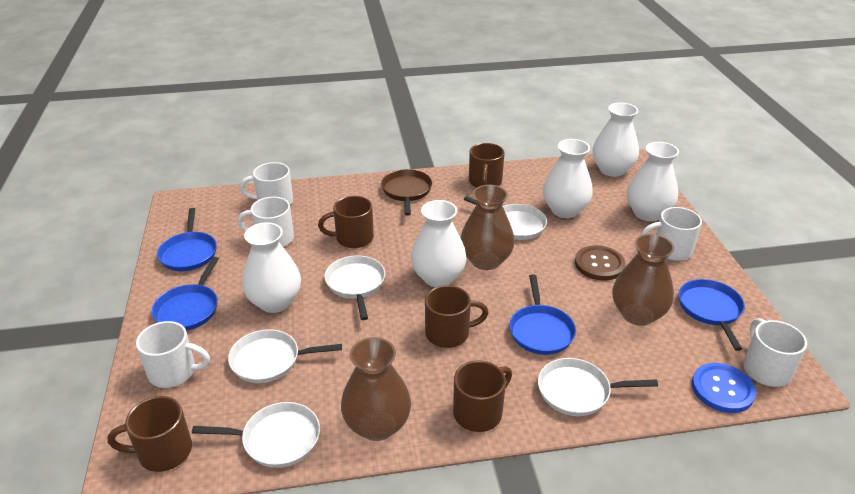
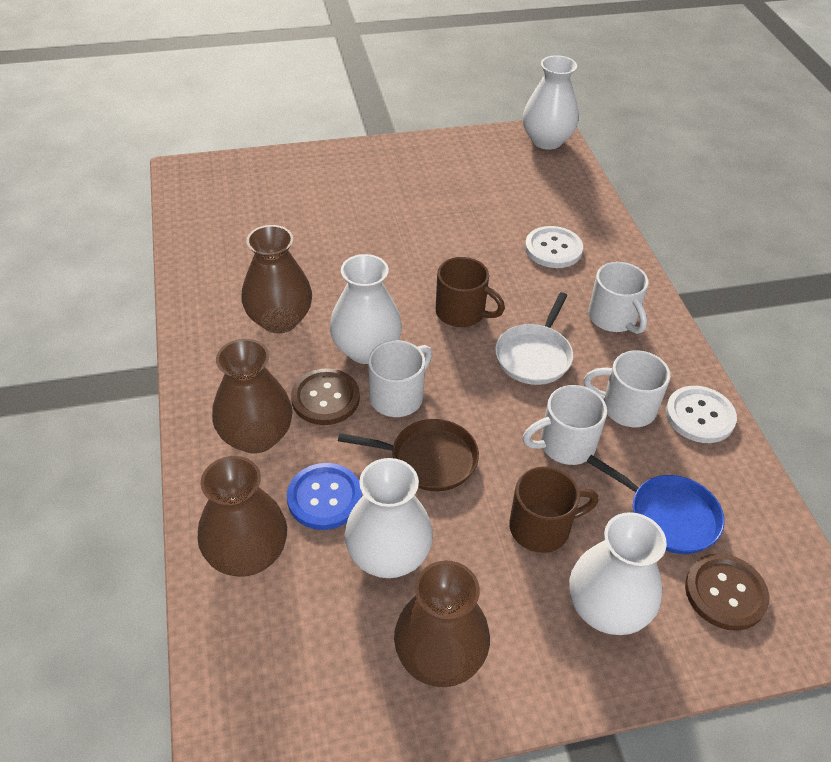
blue pan: 4 -> 1
brown button: 1 -> 2
brown mug: 5 -> 2
brown vase: 3 -> 4
white button: 0 -> 2
white mug: 5 -> 4
white pan: 5 -> 1
white vase: 5 -> 4

